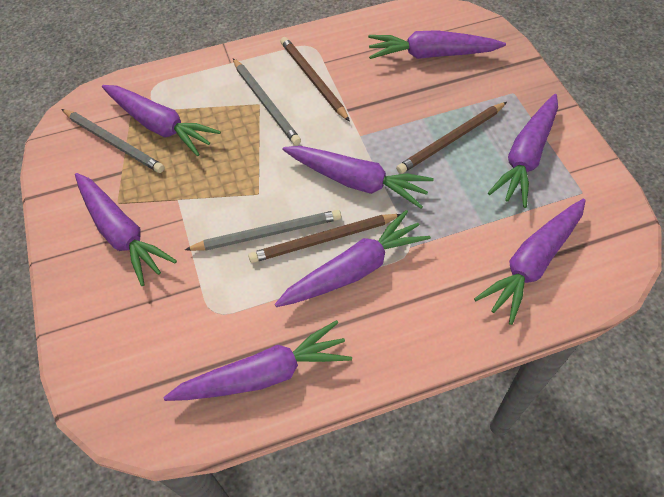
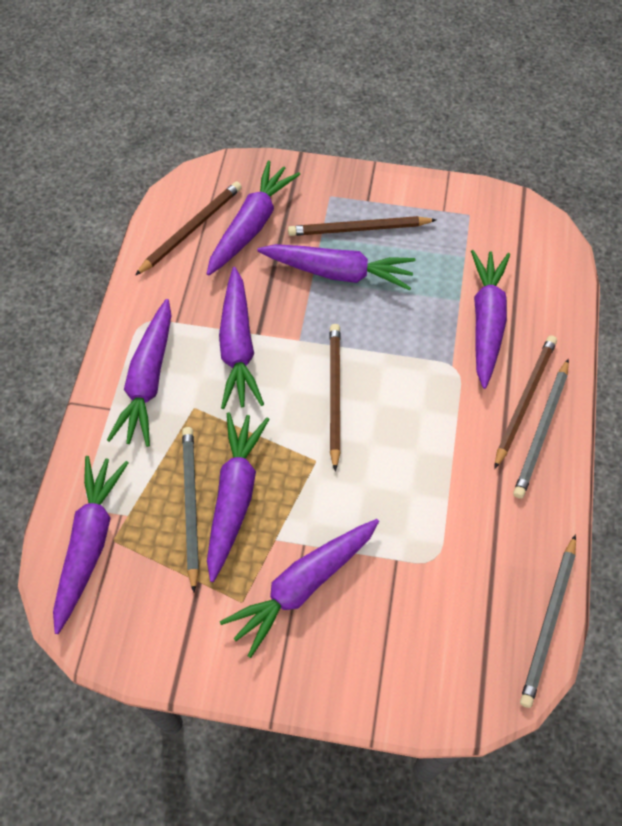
brown pencil: 3 -> 4

